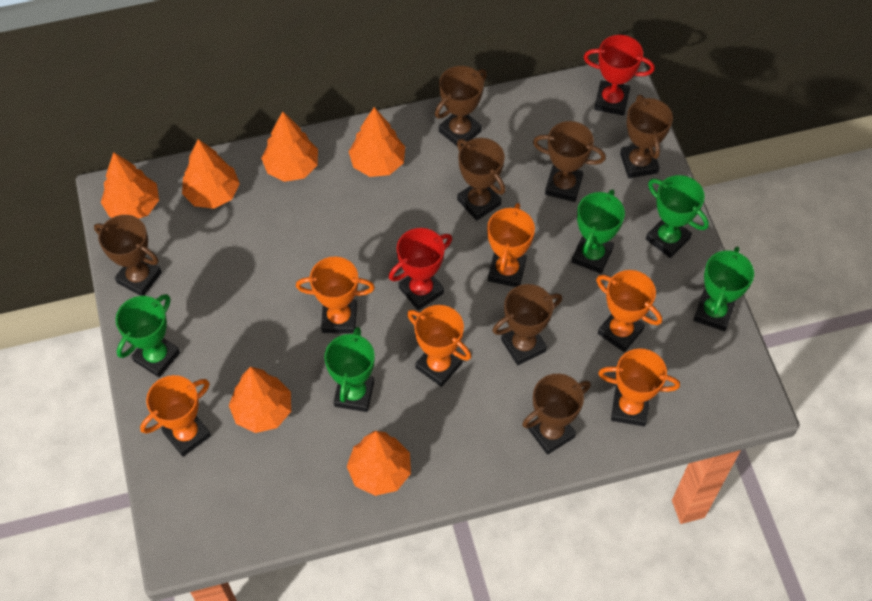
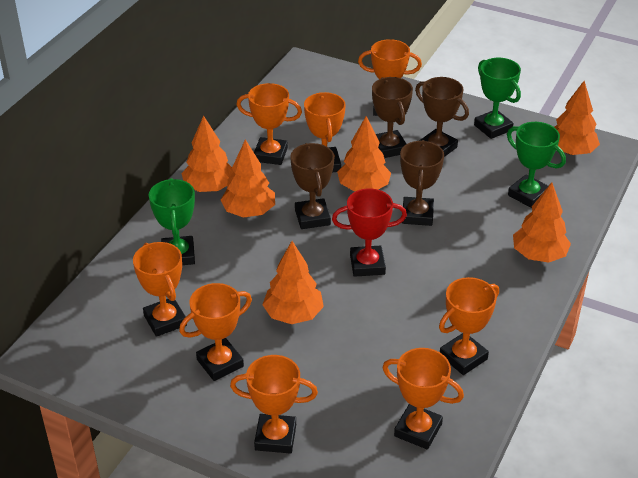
brown trophy: 7 -> 4
green trophy: 5 -> 3
orange trophy: 6 -> 8
red trophy: 2 -> 1

